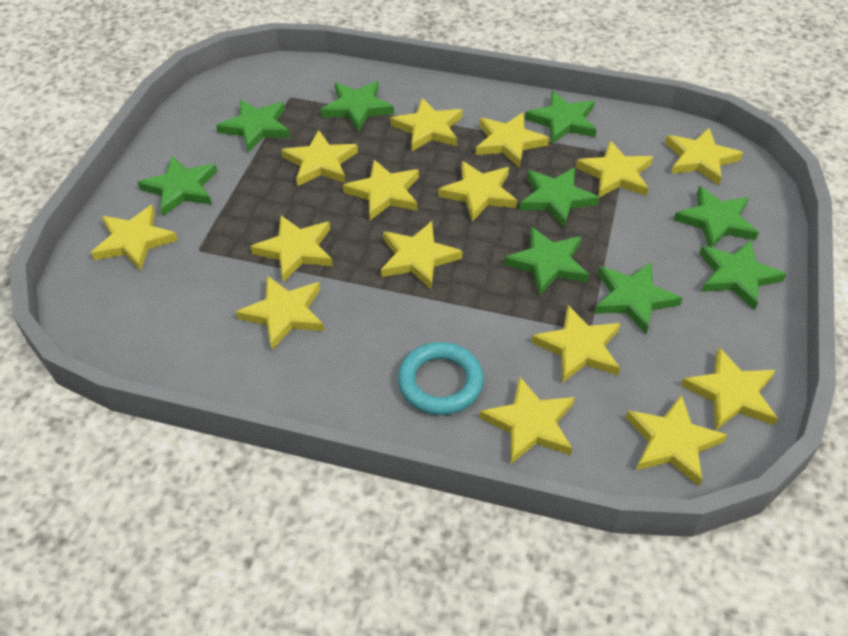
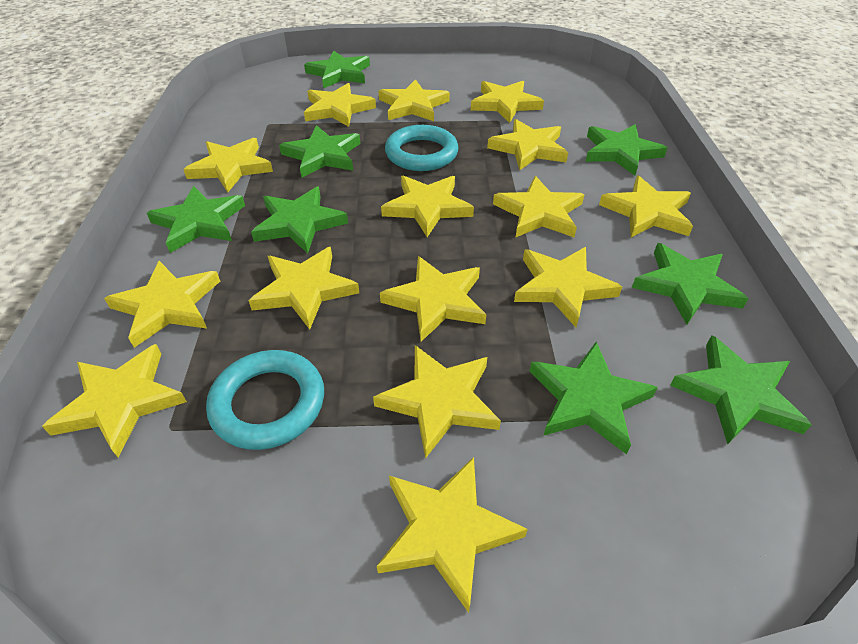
green star: 9 -> 8
turquoise ring: 1 -> 2

